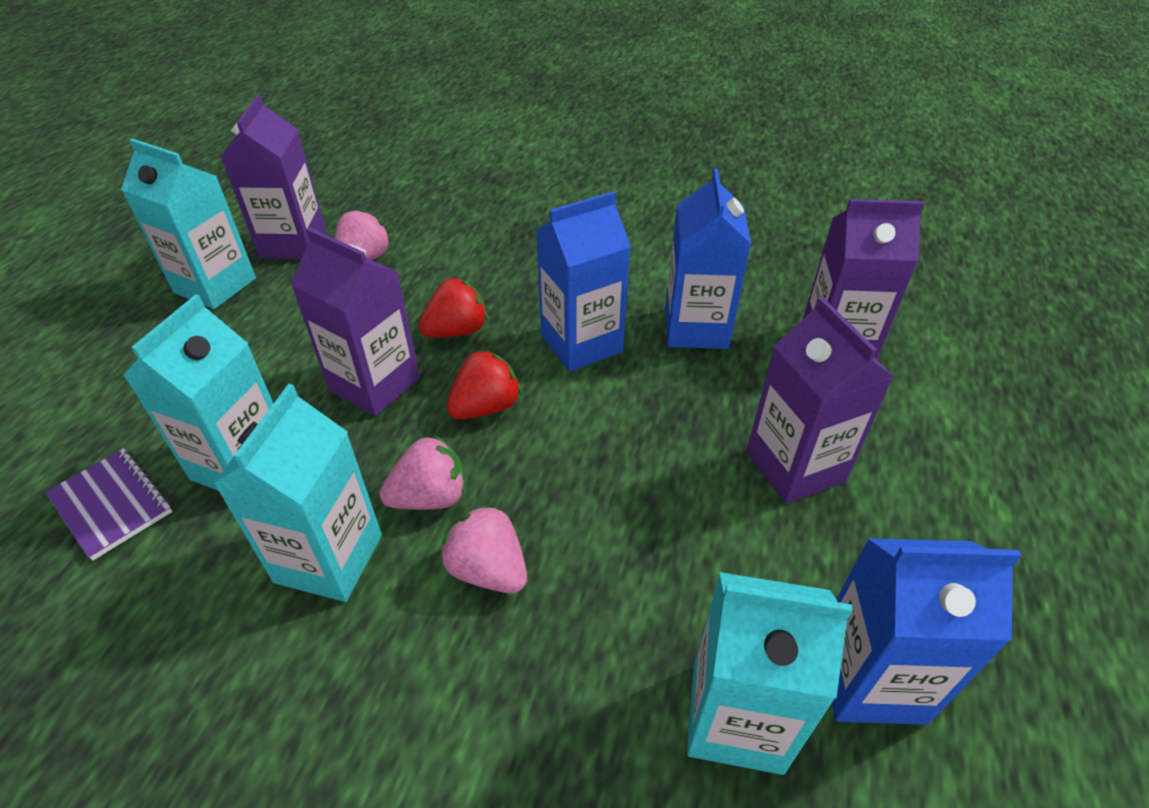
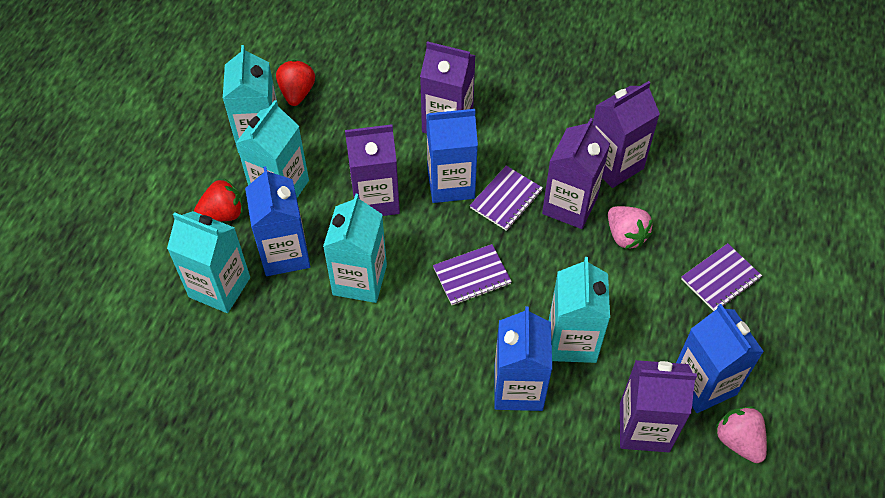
blue carton: 3 -> 4
pink strawberry: 3 -> 2
purple carton: 4 -> 5
purple notebook: 1 -> 3
turquoise carton: 4 -> 5

